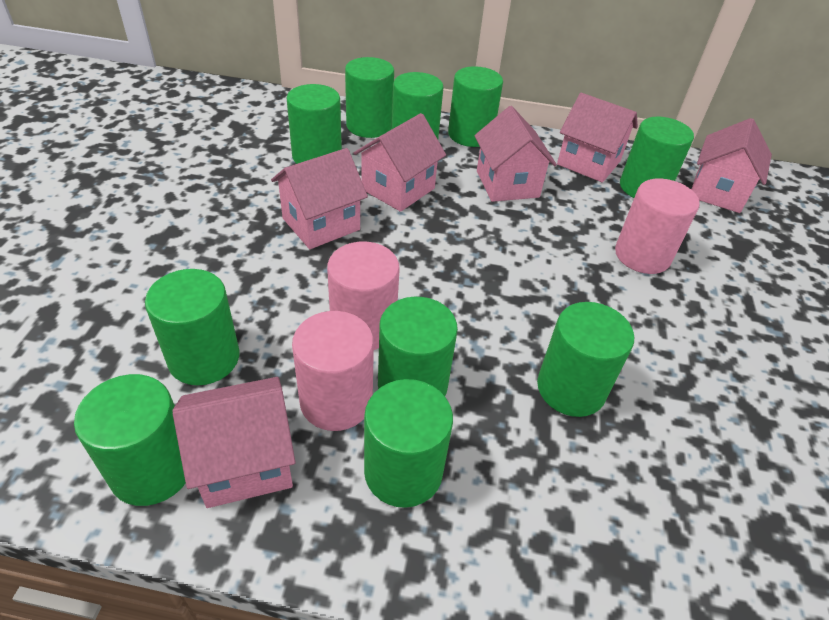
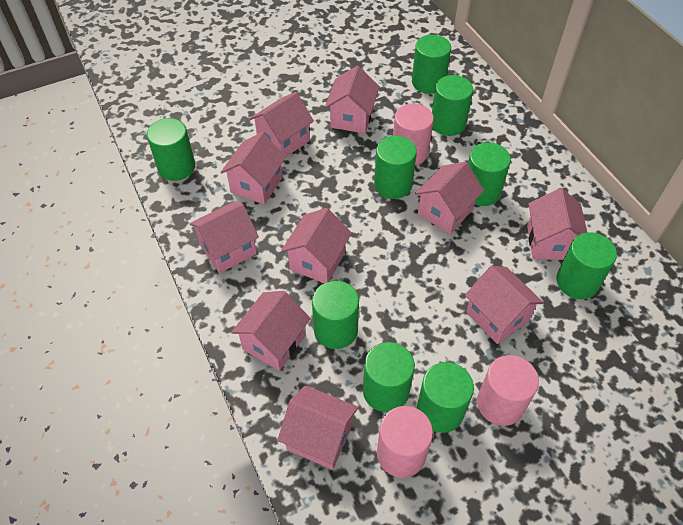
green cylinder: 10 -> 9
pink house: 6 -> 10

